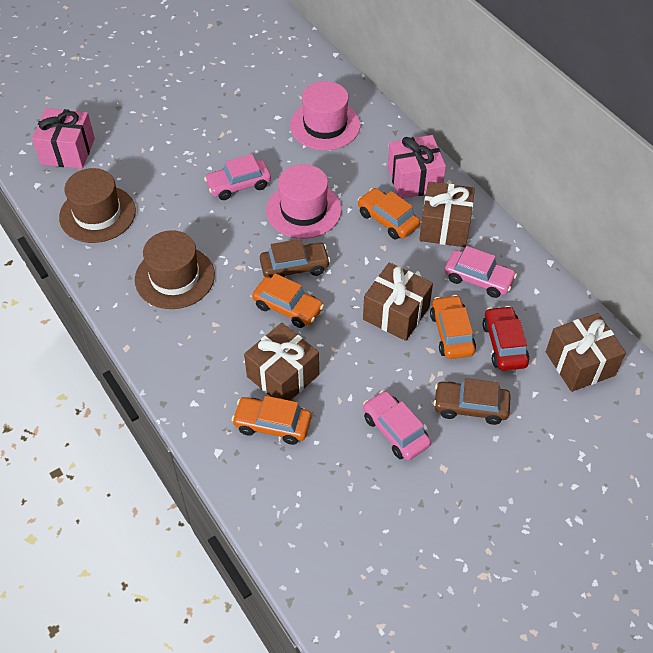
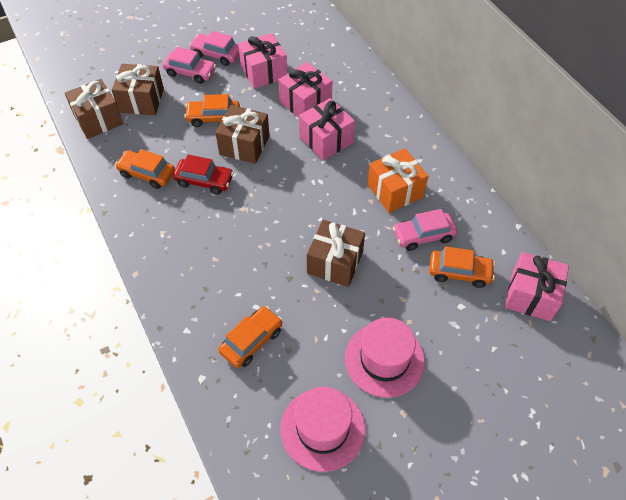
brown car: 2 -> 0
brown hat: 2 -> 0
orange gift: 0 -> 1
pink gift: 2 -> 4

